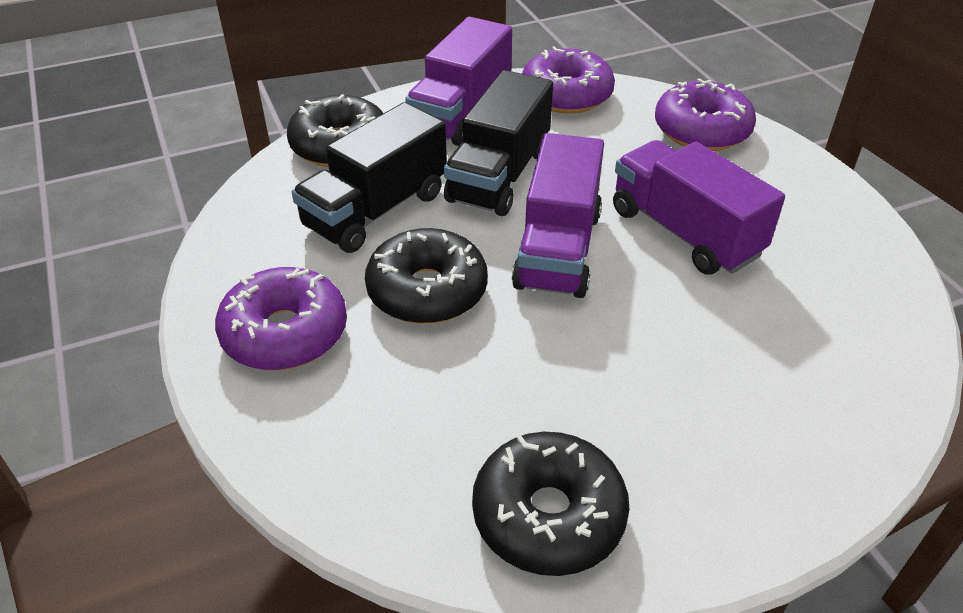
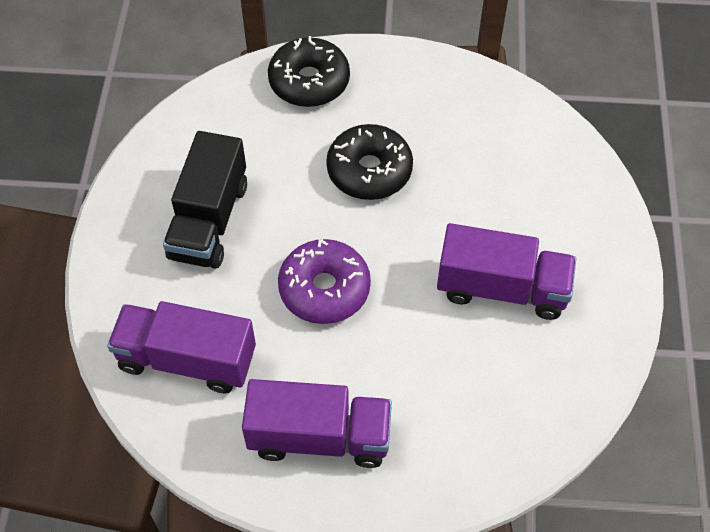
black donut: 3 -> 2
black truck: 2 -> 1
purple donut: 3 -> 1

